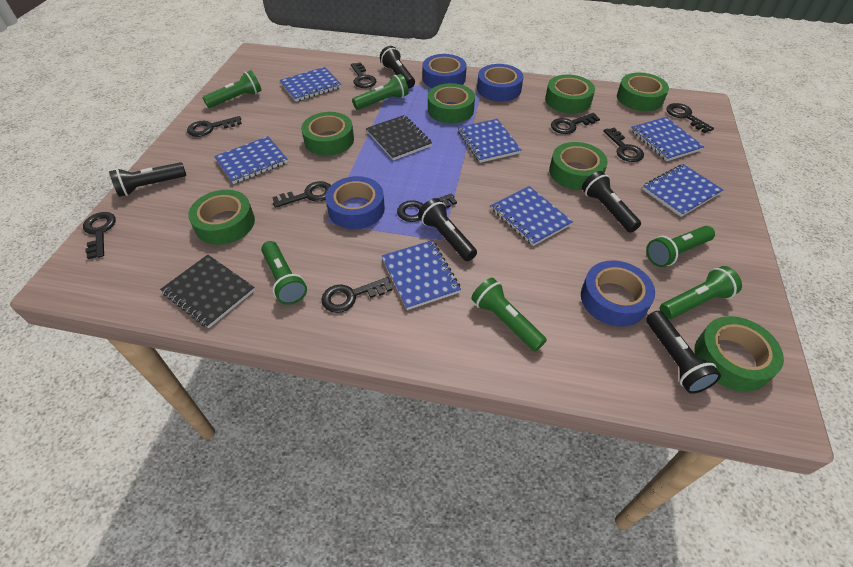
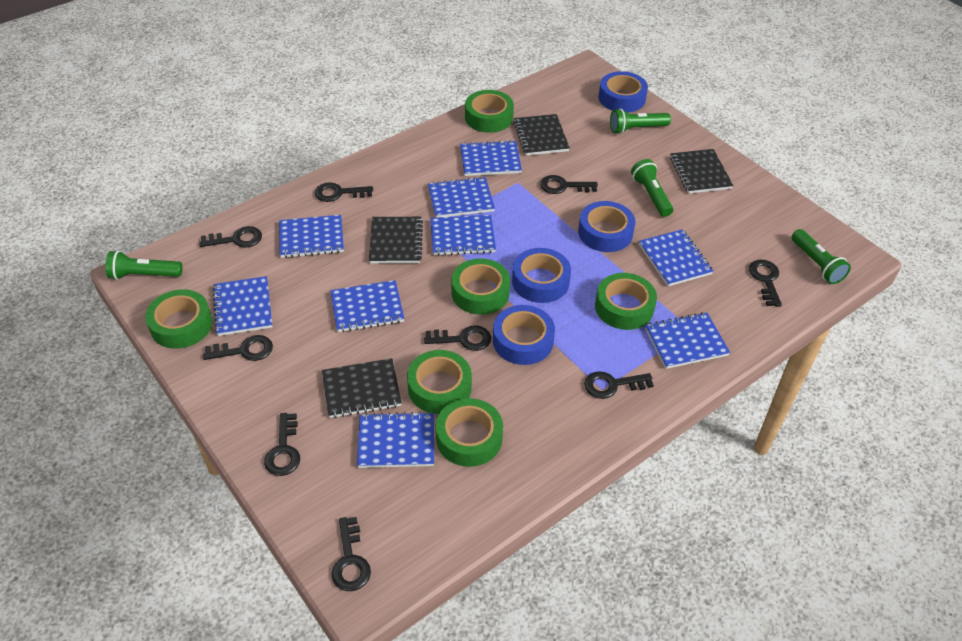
black flashlight: 5 -> 0
black notebook: 2 -> 4
blue notebook: 7 -> 9
green flashlight: 6 -> 4
green tape: 7 -> 6

